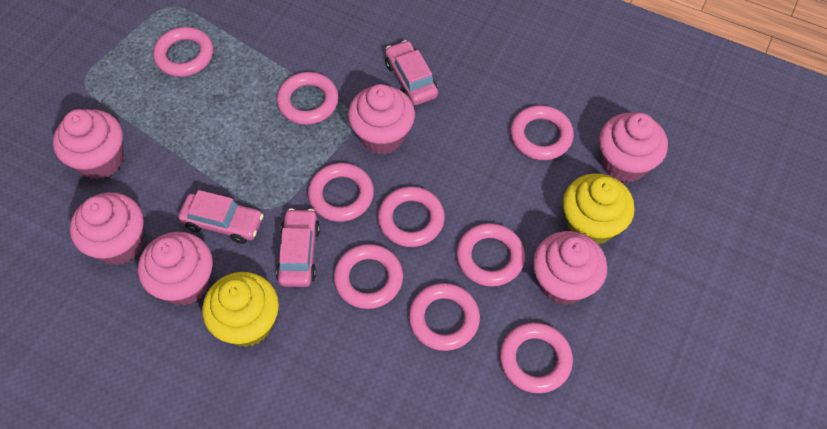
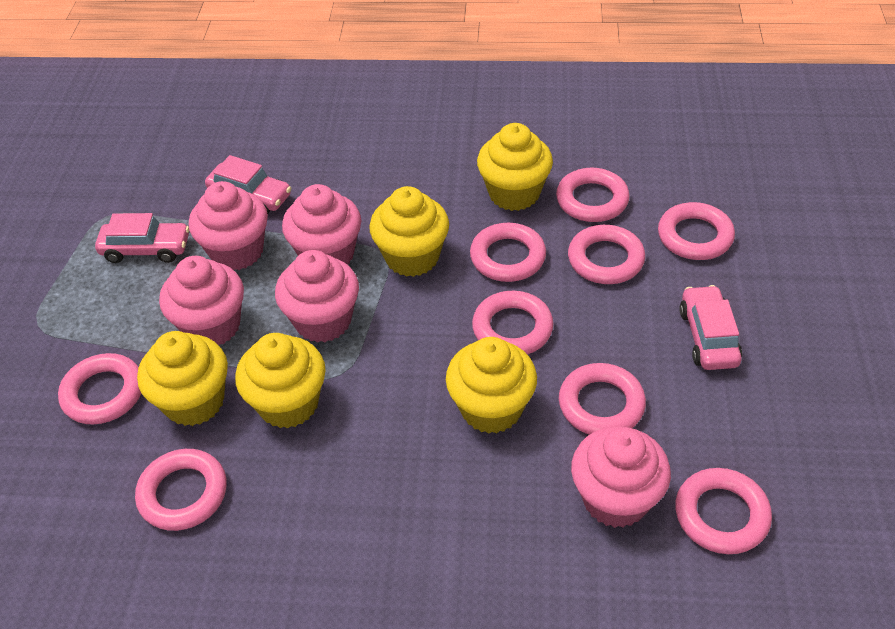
pink cupcake: 6 -> 5
yellow cupcake: 2 -> 5

